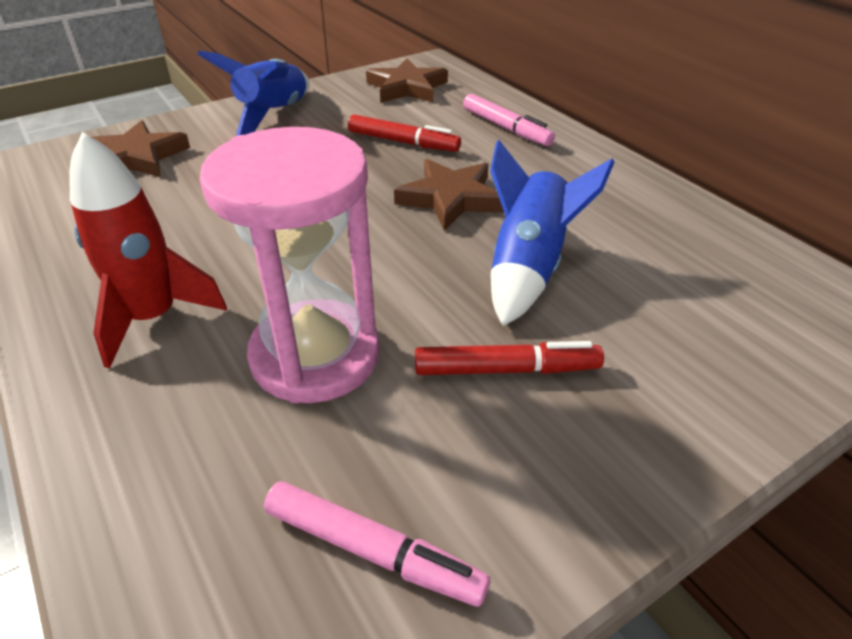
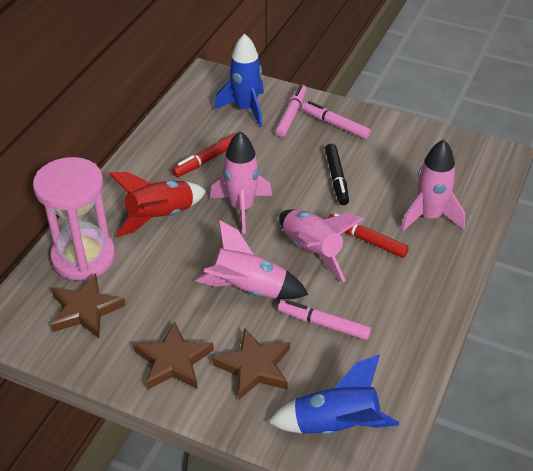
black marker: 0 -> 1
pink marker: 2 -> 3
pink rocket: 0 -> 4

